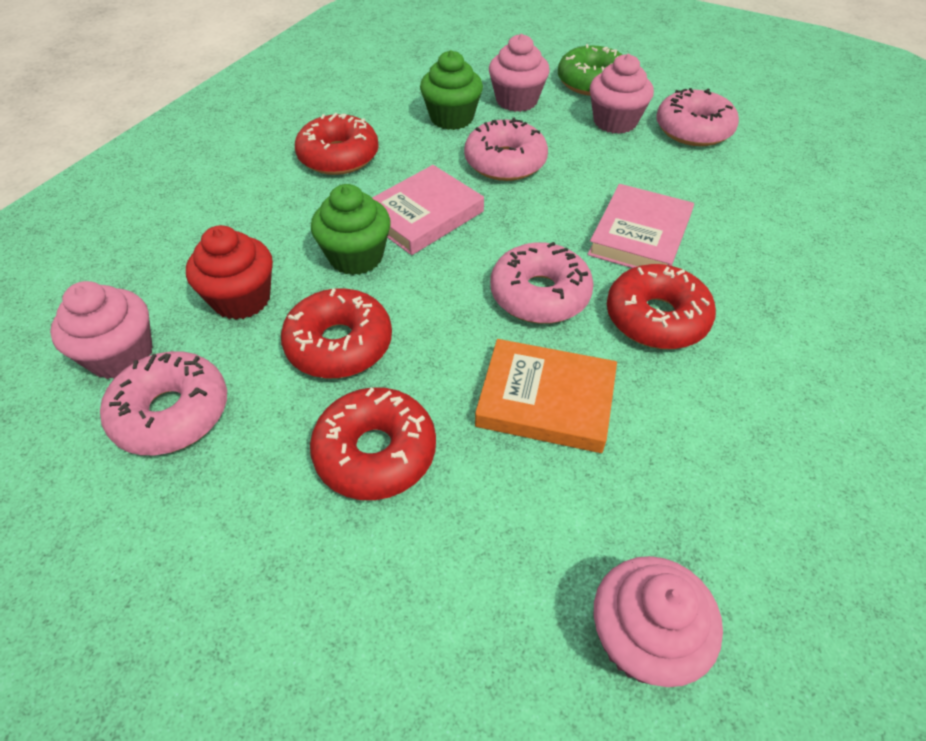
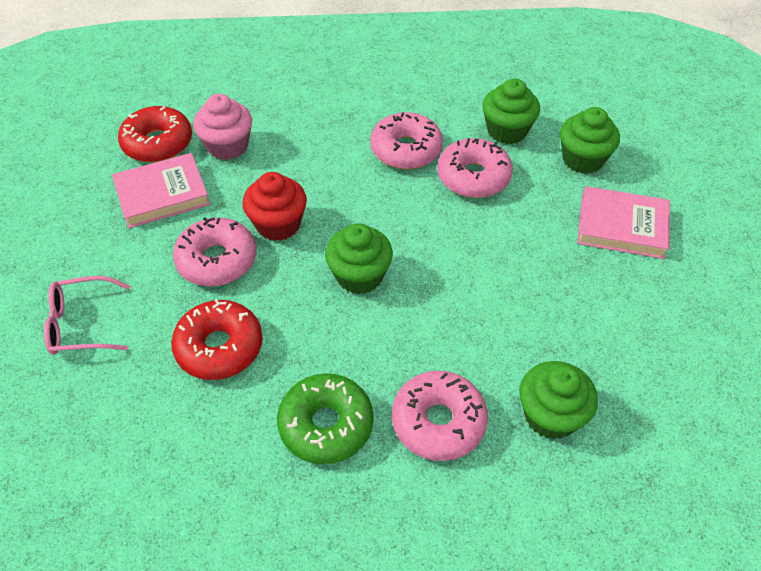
green cupcake: 2 -> 4
orange book: 1 -> 0
pink cupcake: 4 -> 1
pink glasses: 0 -> 1
red donut: 4 -> 2

